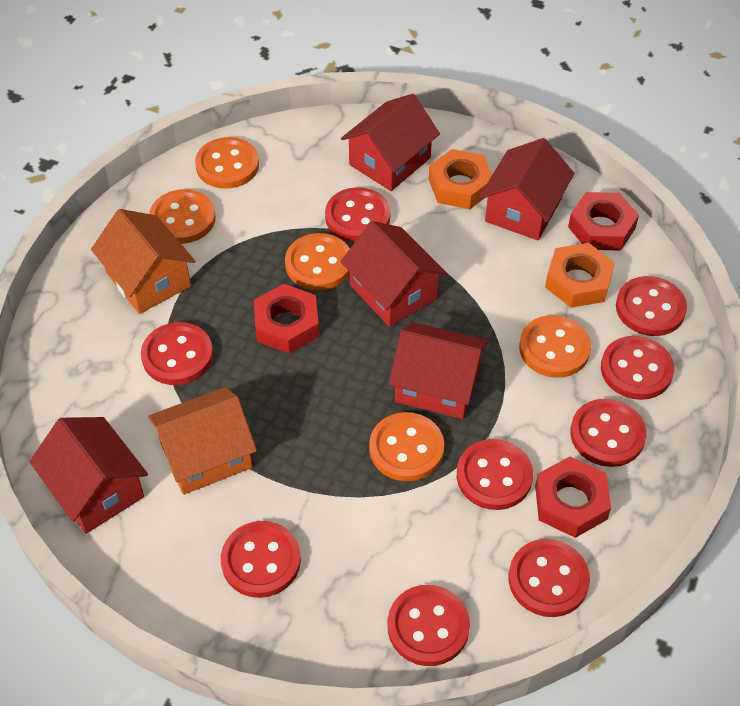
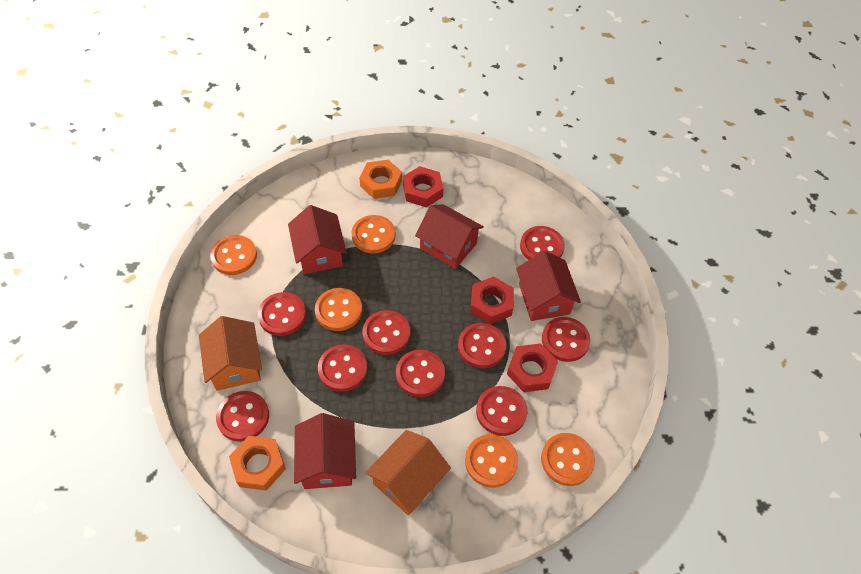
red house: 5 -> 4

